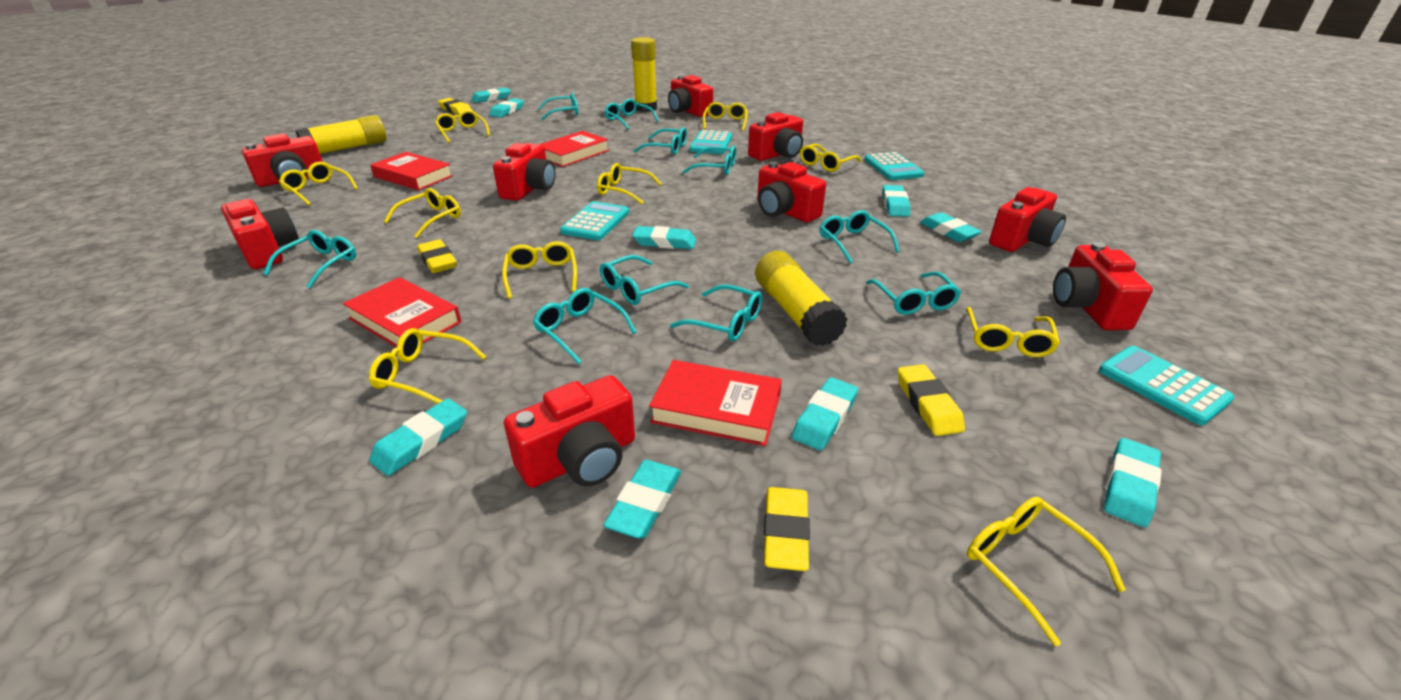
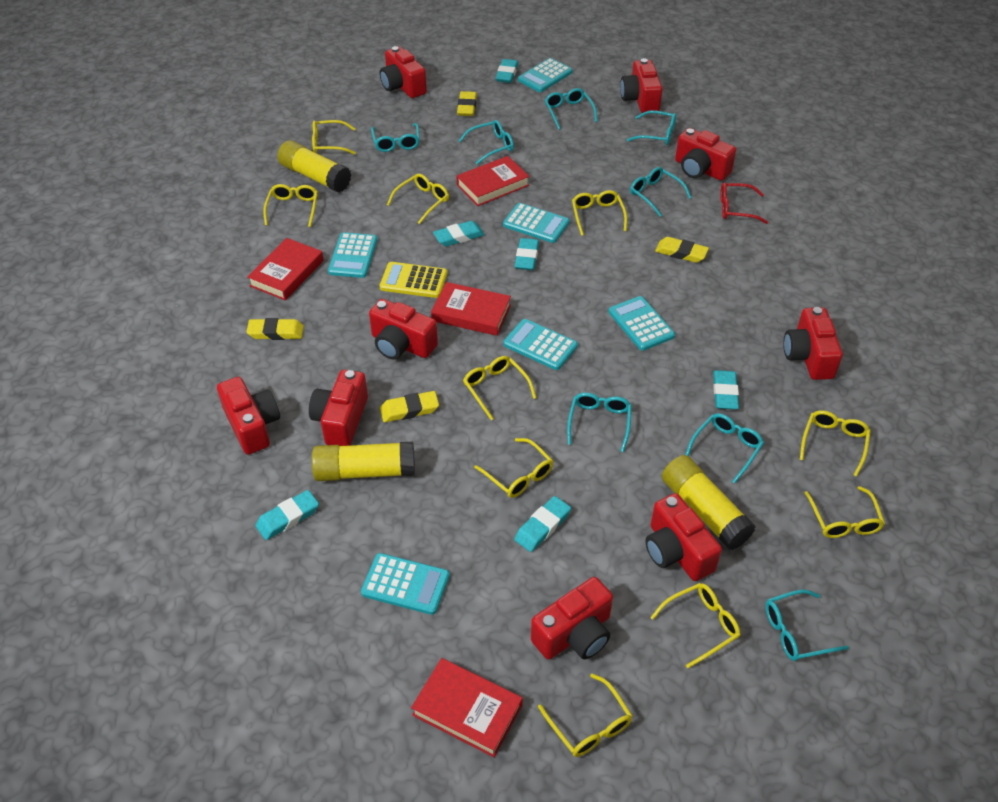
red glasses: 0 -> 1
turquoise calculator: 4 -> 6
turquoise eraser: 9 -> 6
turquoise glasses: 10 -> 8
yellow calculator: 0 -> 1

